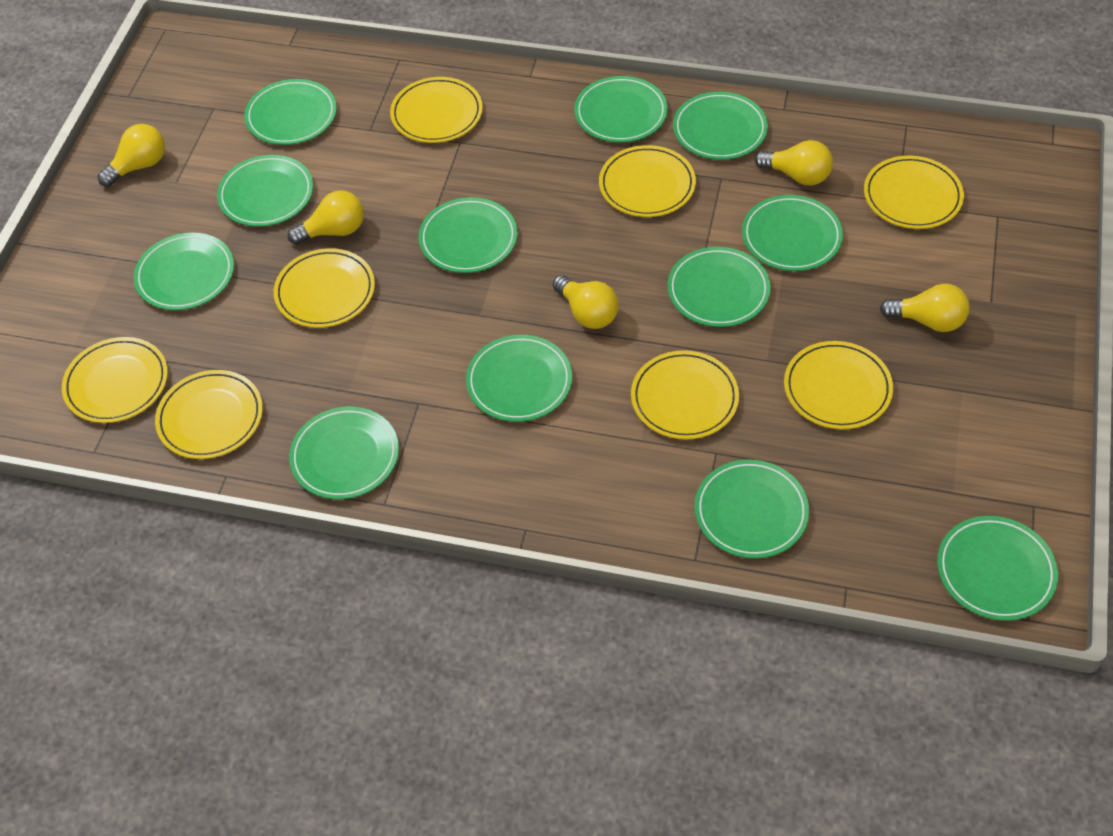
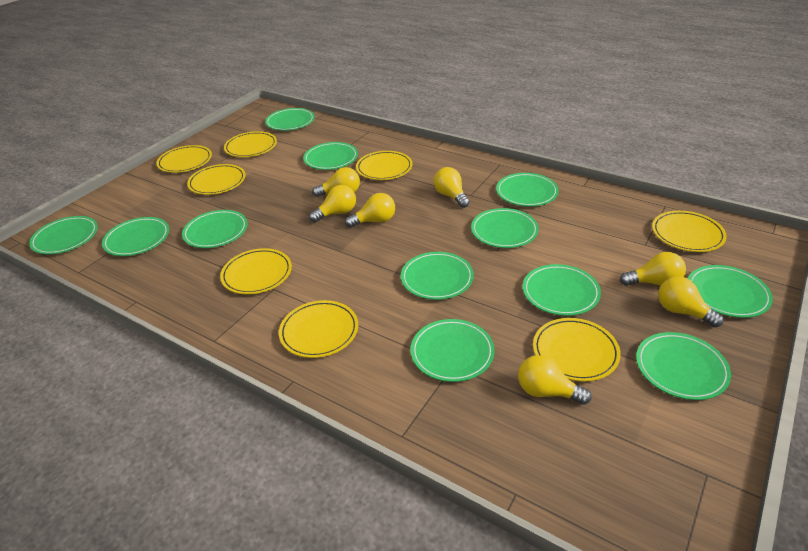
yellow light bulb: 5 -> 7

